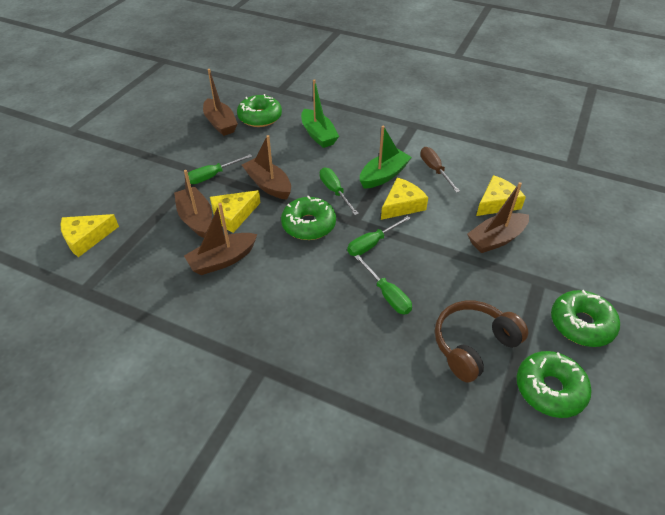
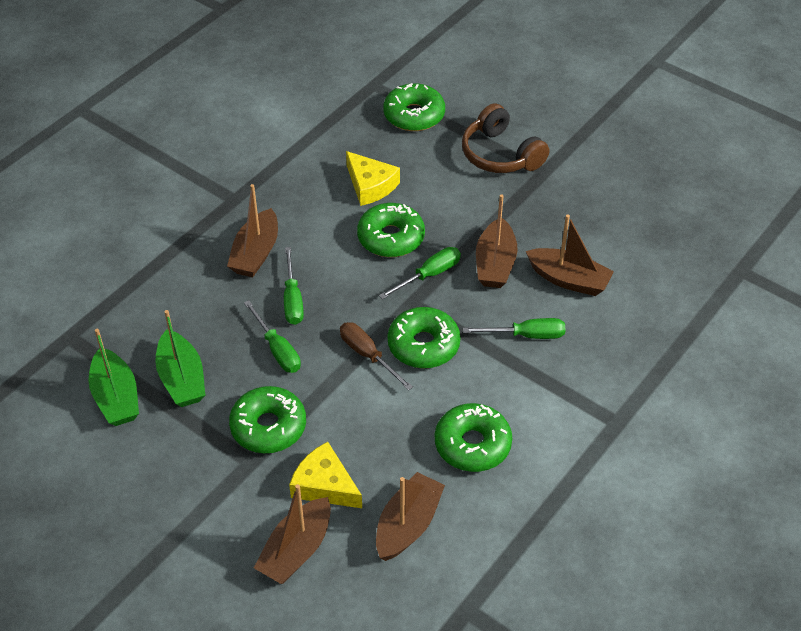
green donut: 4 -> 5
yellow cheese: 4 -> 2

